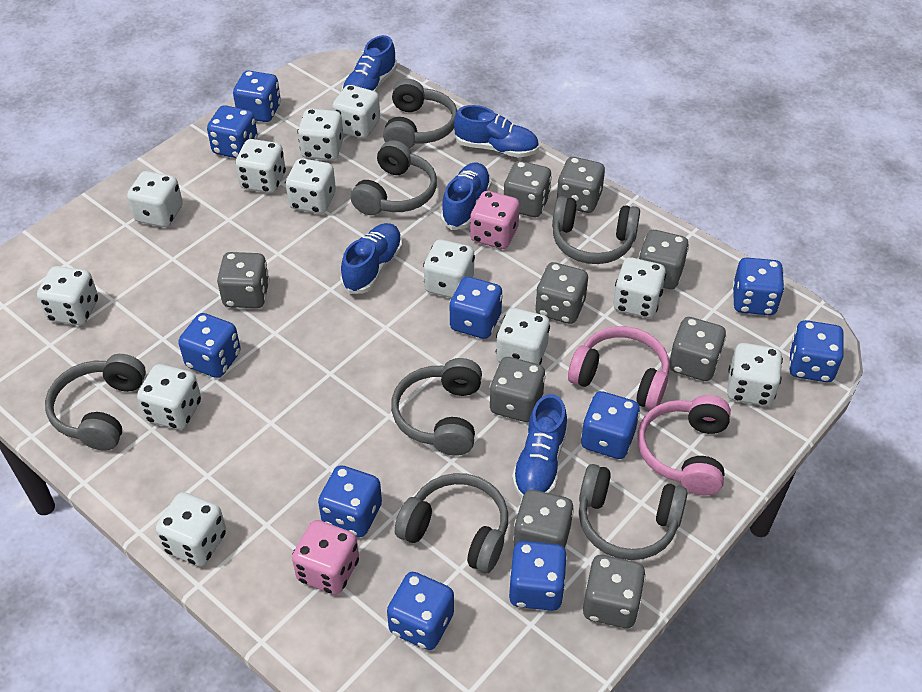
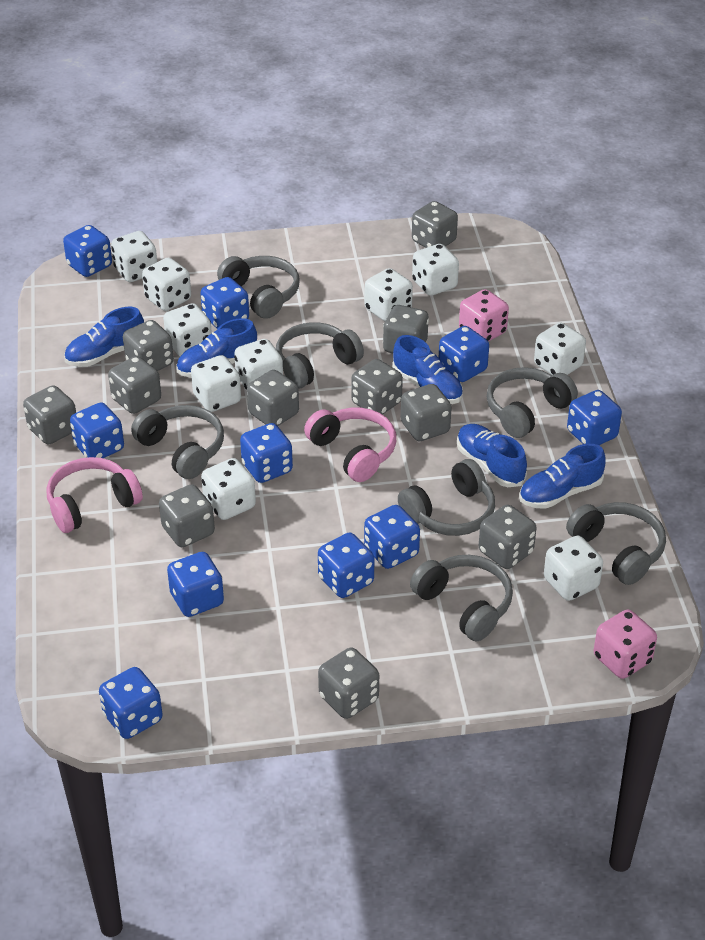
grey dice: 9 -> 11
white dice: 12 -> 10

